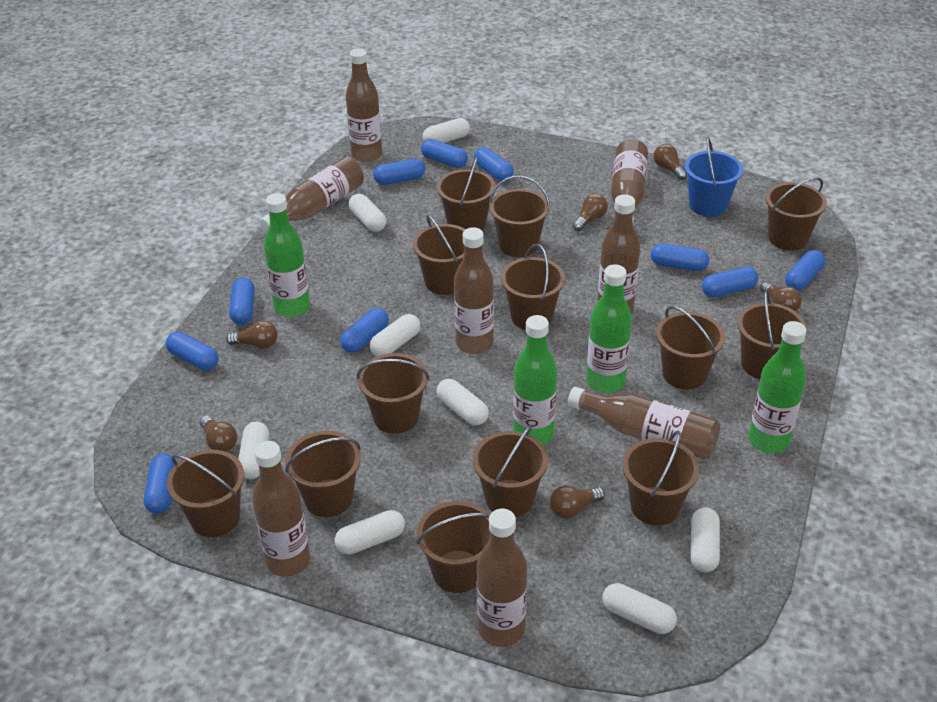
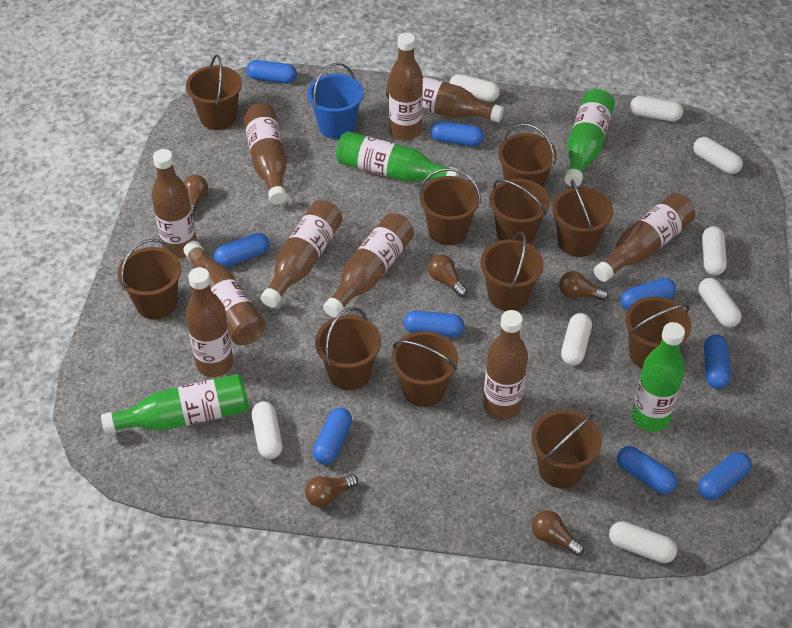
blue capsule: 10 -> 9
brown bottle: 8 -> 10
brown bucket: 13 -> 11
brown light bulb: 6 -> 5

